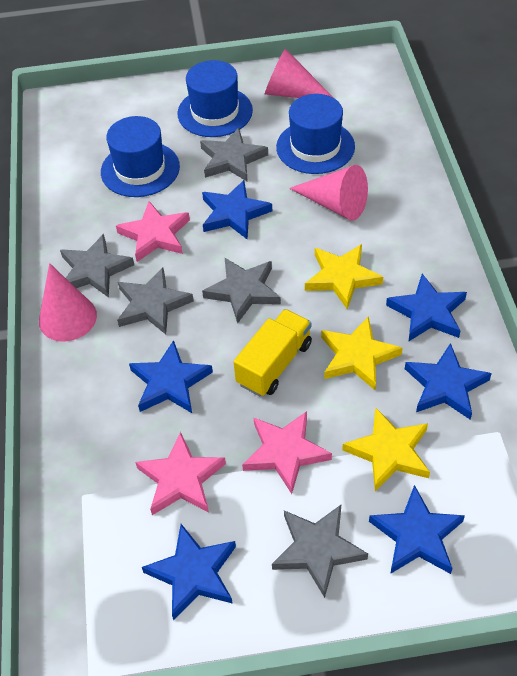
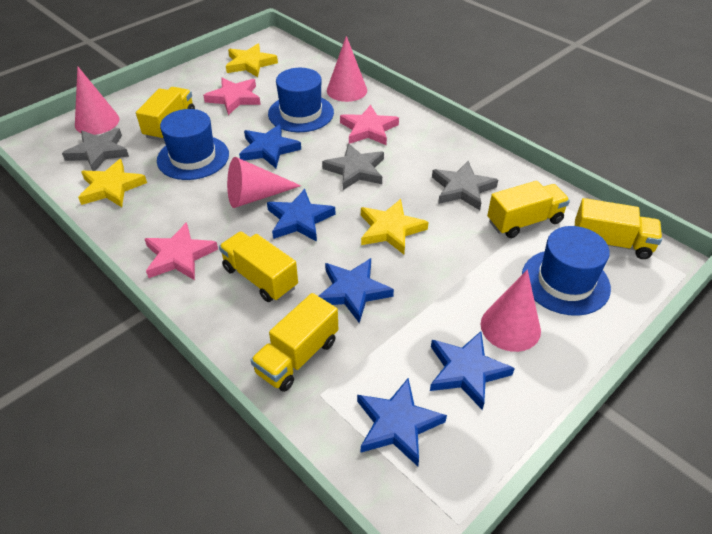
blue star: 6 -> 5
grey star: 5 -> 3
pink cone: 3 -> 4
yellow truck: 1 -> 5

